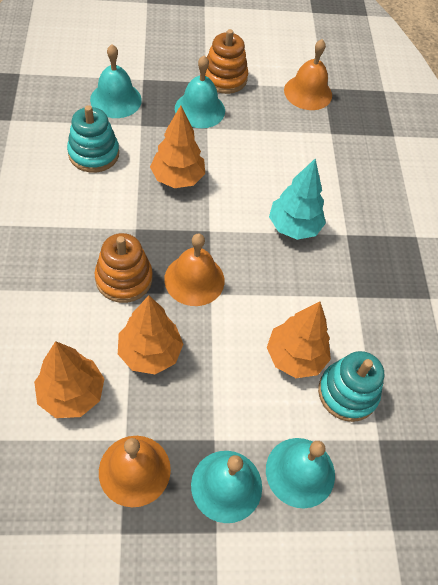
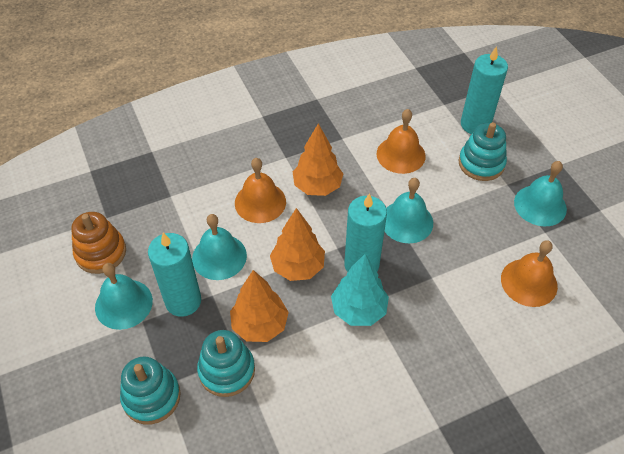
orange stacking toy: 2 -> 1
orange tree: 4 -> 3
turquoise candle: 0 -> 3
turquoise stacking toy: 2 -> 3

